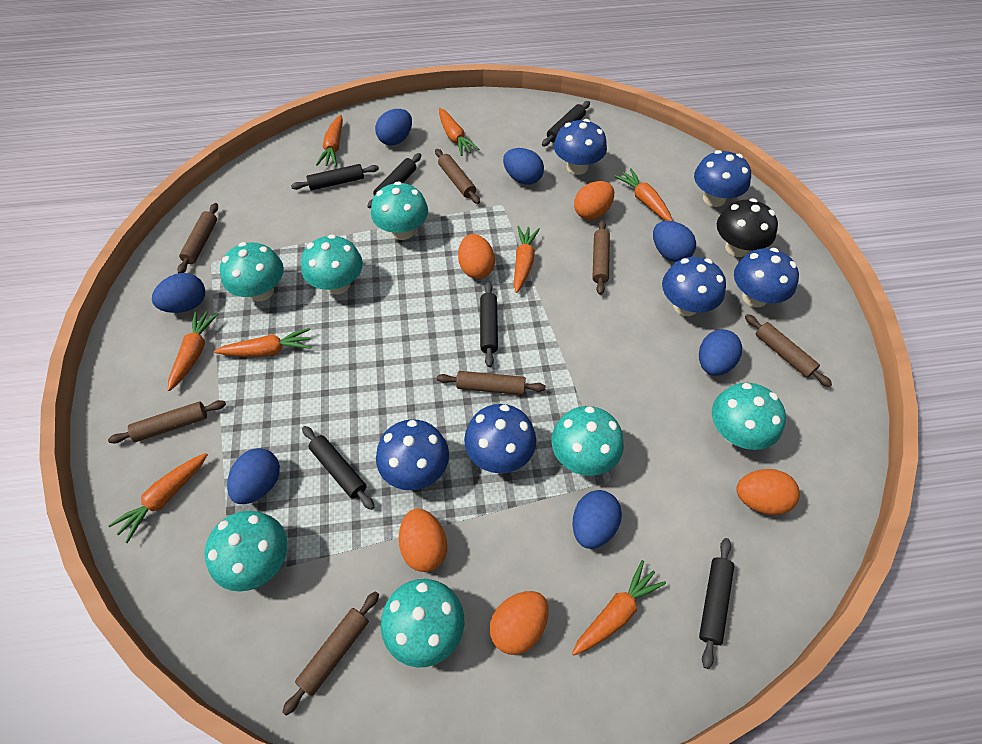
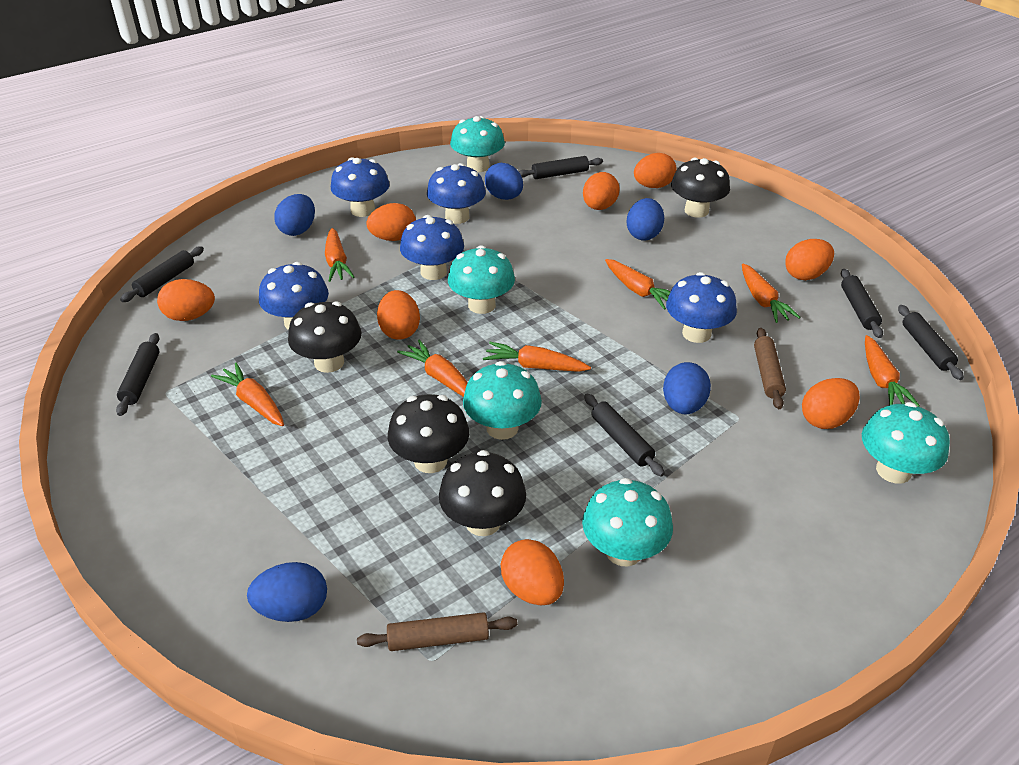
black mushroom: 1 -> 4
blue egg: 7 -> 5
blue mushroom: 6 -> 5
brown rolling pin: 7 -> 2
orange carrot: 8 -> 7
orange egg: 5 -> 8
turquoise mushroom: 7 -> 5

